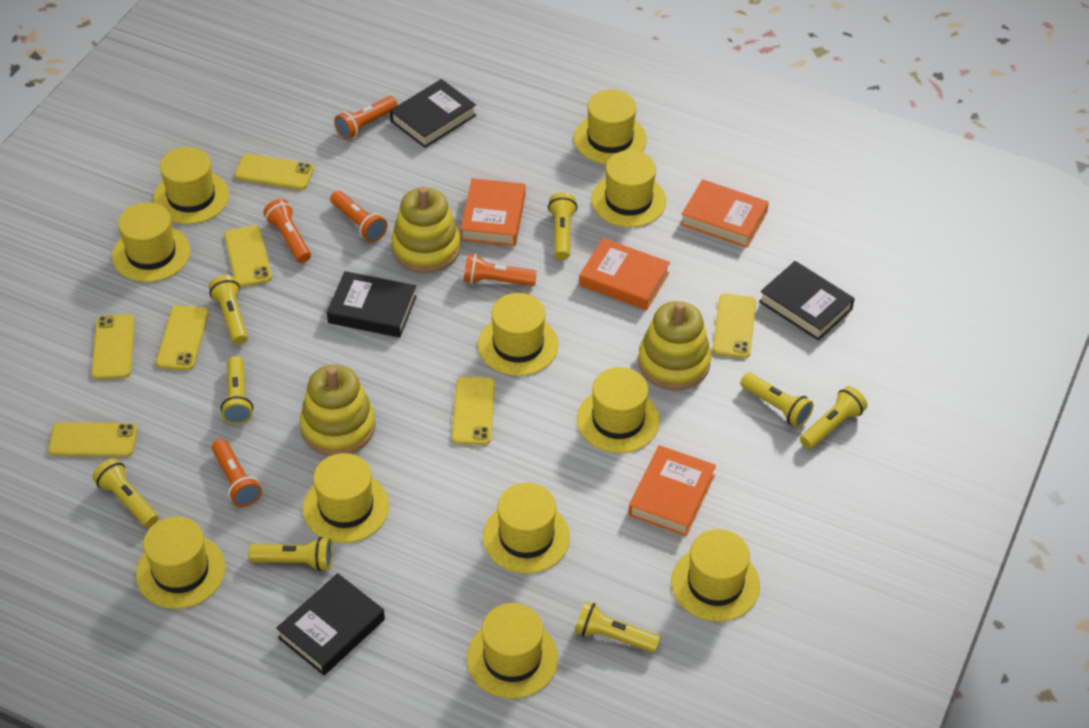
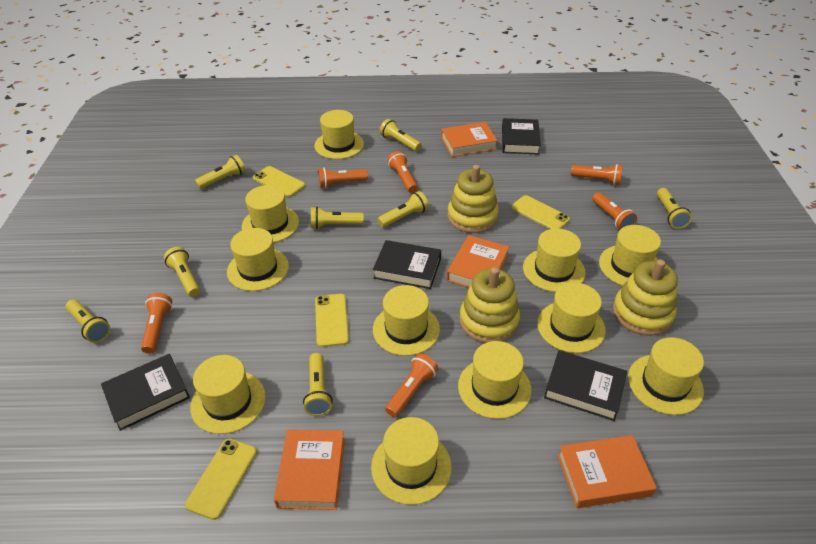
orange flashlight: 5 -> 6
yellow phone: 7 -> 4

